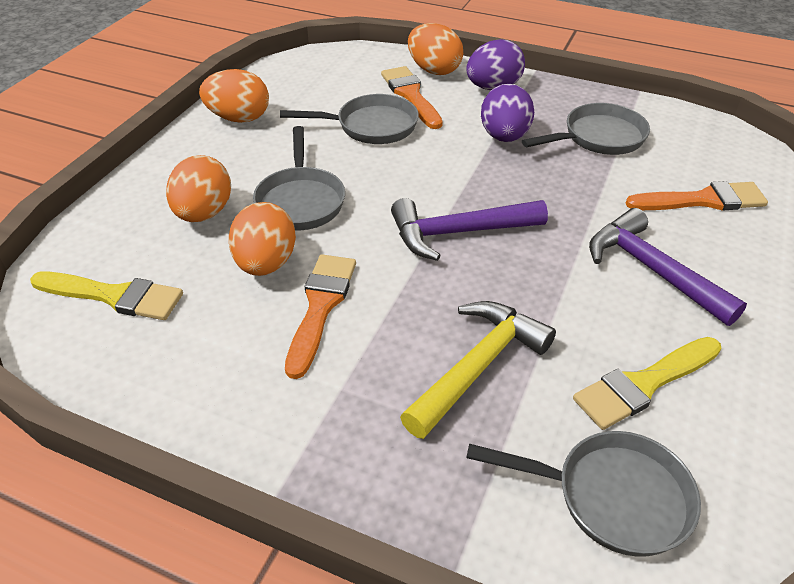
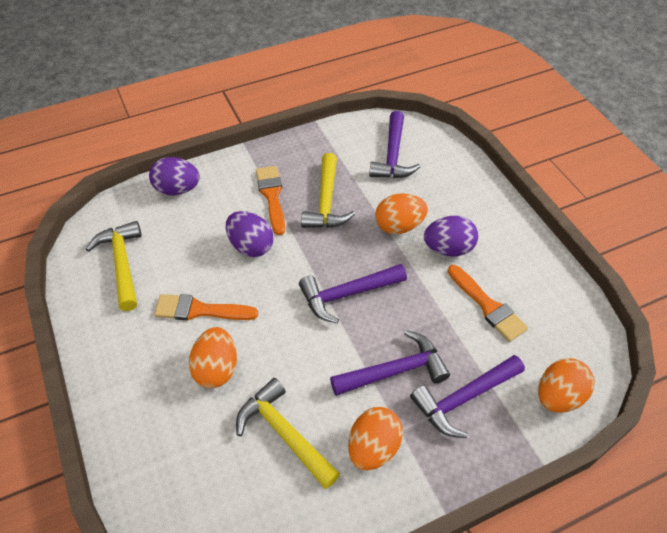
grey pan: 4 -> 0
purple egg: 2 -> 3
purple hammer: 2 -> 4
yellow brush: 2 -> 0
yellow hammer: 1 -> 3

